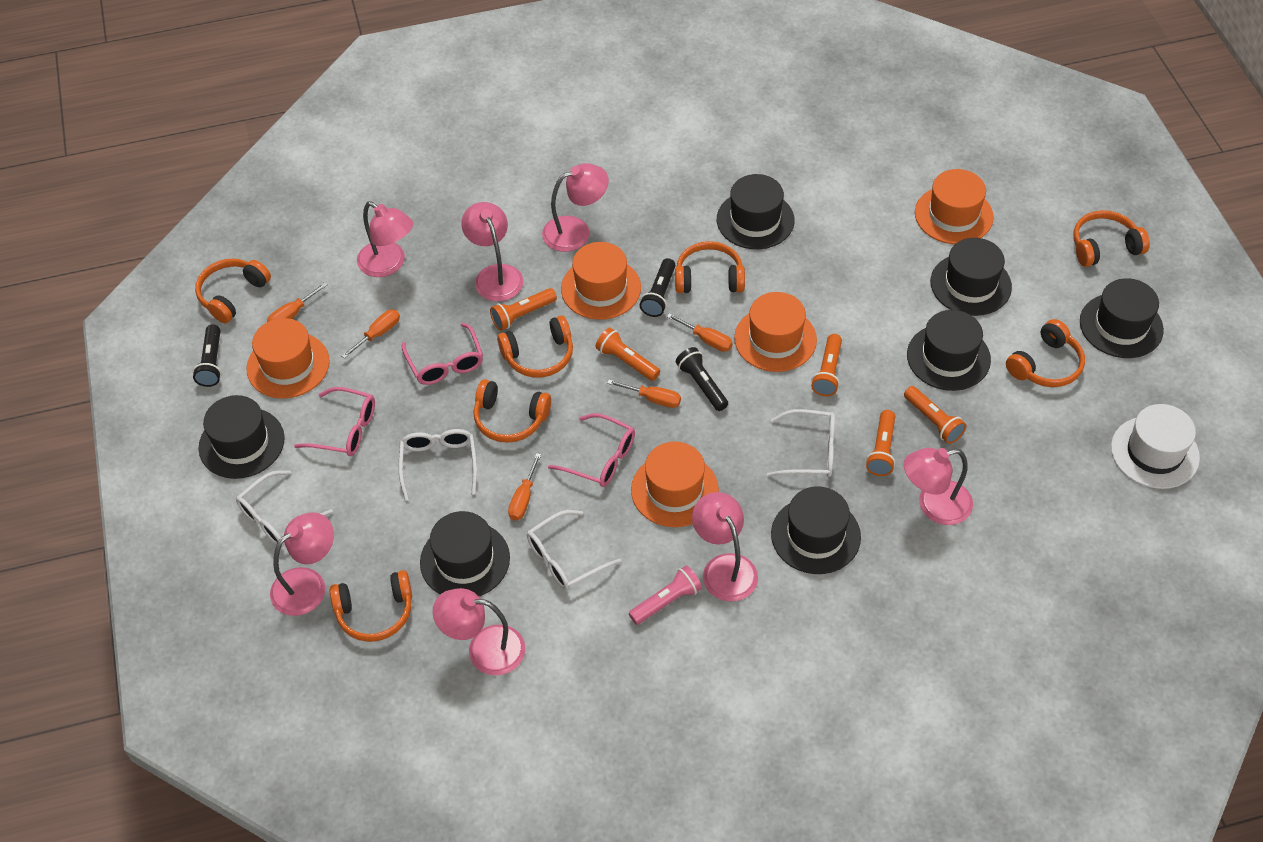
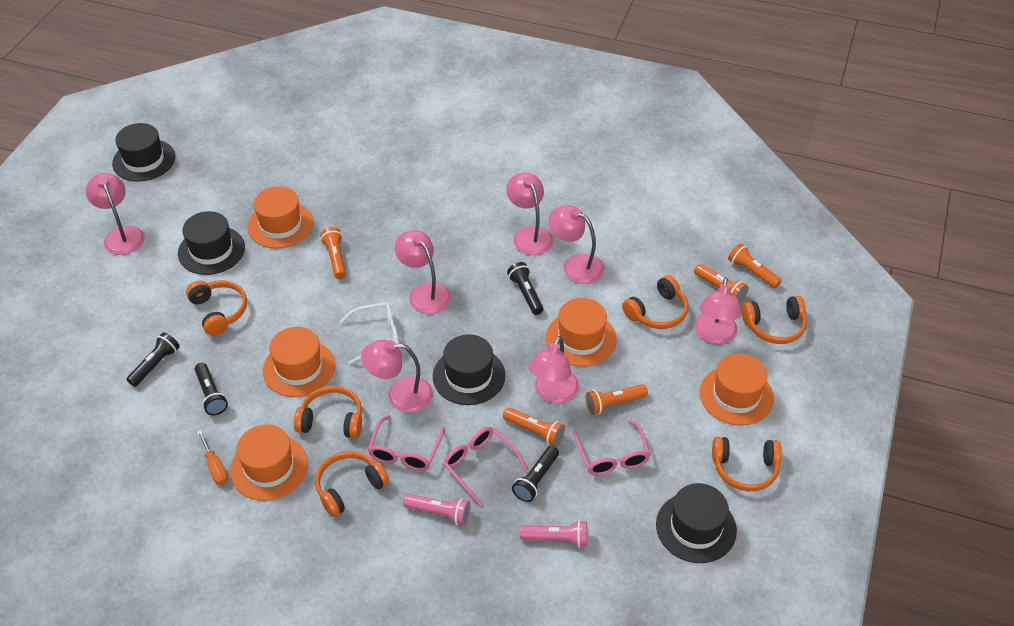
black flashlight: 3 -> 4
black hat: 7 -> 4
orange headphones: 7 -> 6
orange screwdriver: 5 -> 1
pink flashlight: 1 -> 2
white glasses: 4 -> 1
white hat: 1 -> 0

